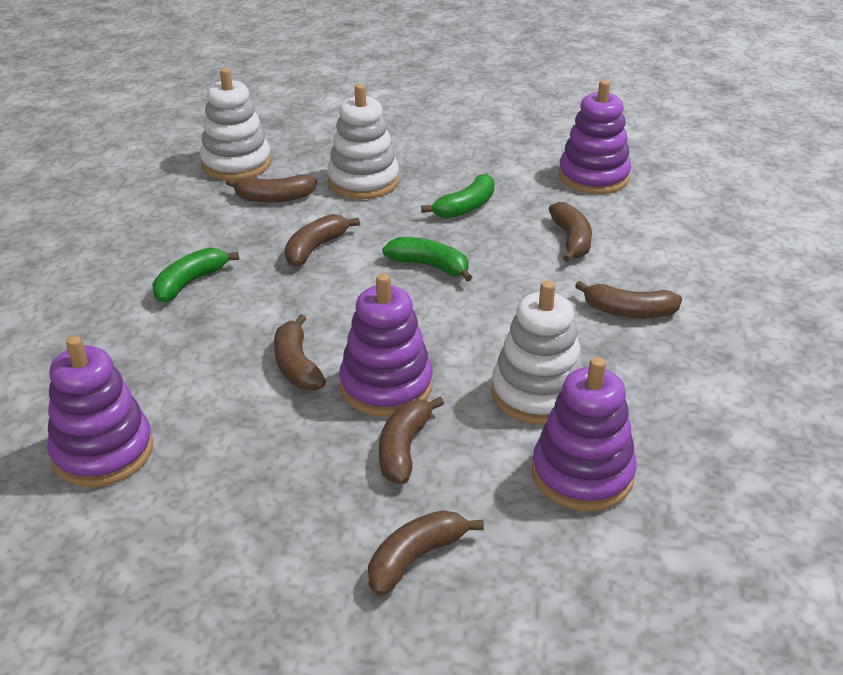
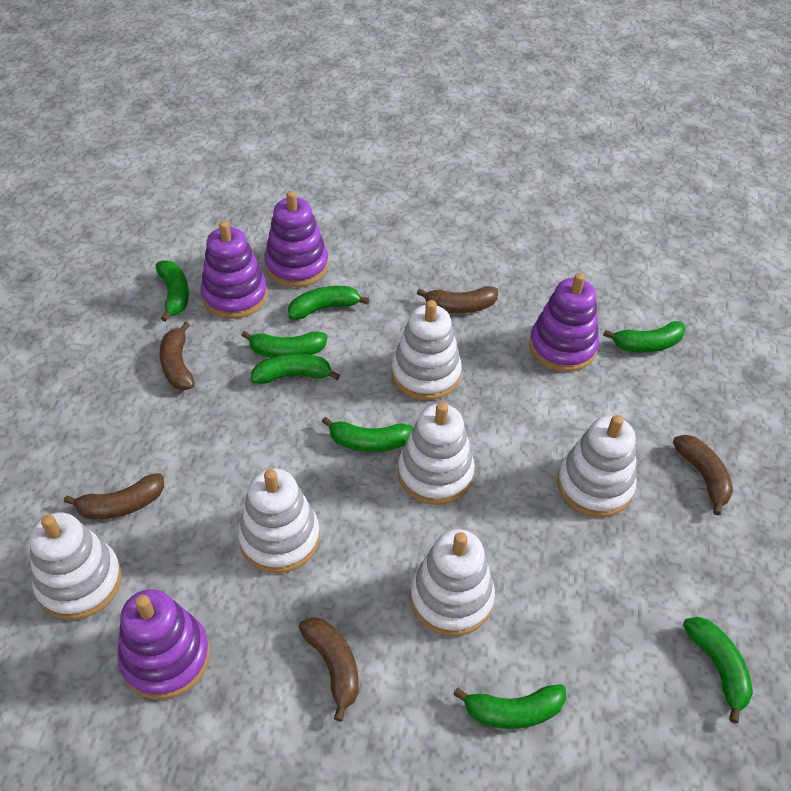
brown banana: 7 -> 5
green banana: 3 -> 8
white stacking toy: 3 -> 6

